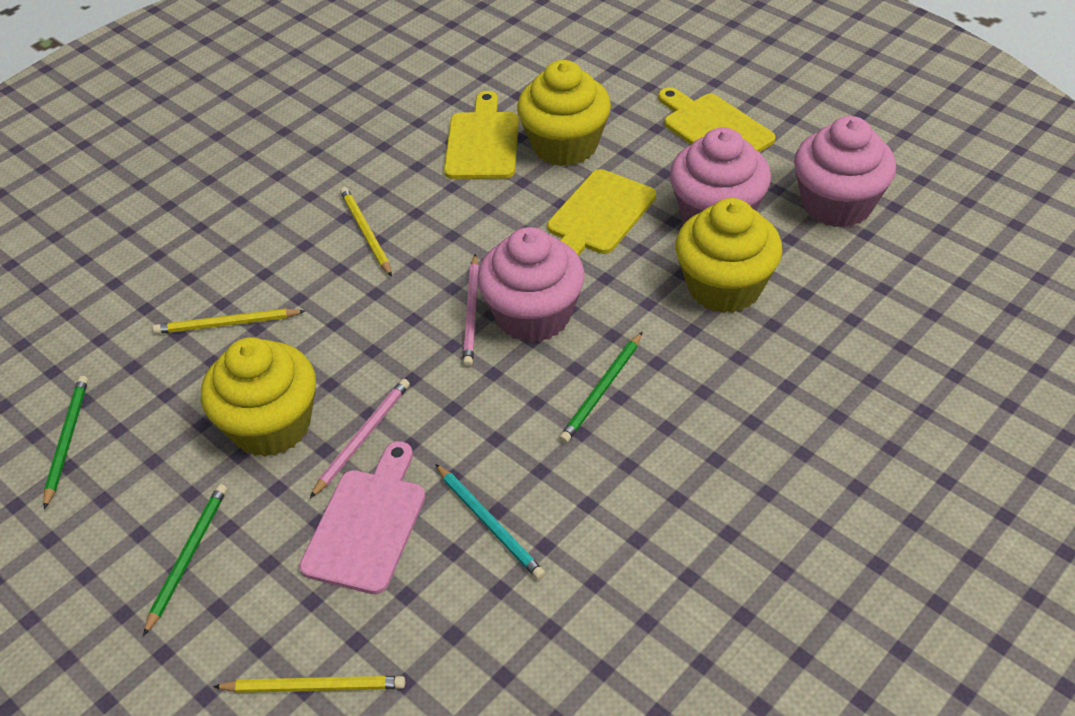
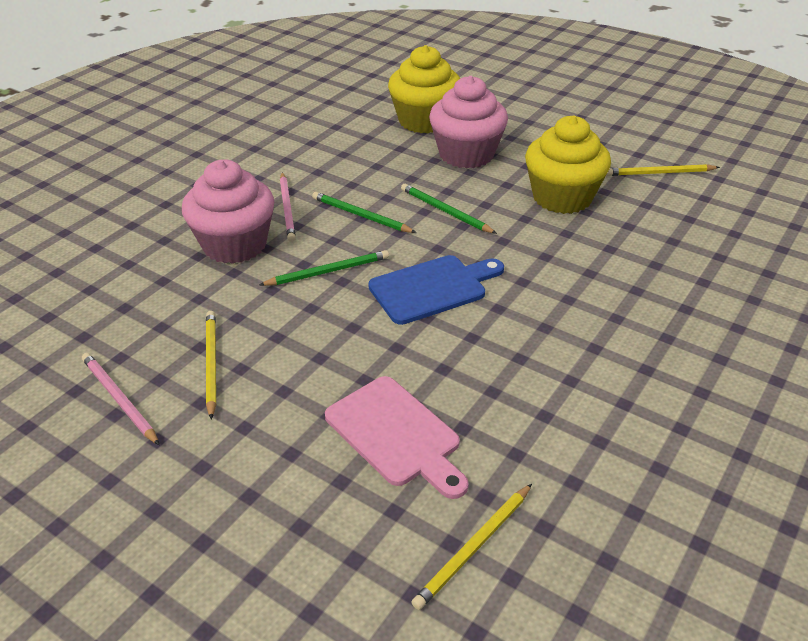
blue cutting board: 0 -> 1
pink cupcake: 3 -> 2
turquoise pencil: 1 -> 0
yellow cupcake: 3 -> 2
yellow cutting board: 3 -> 0

